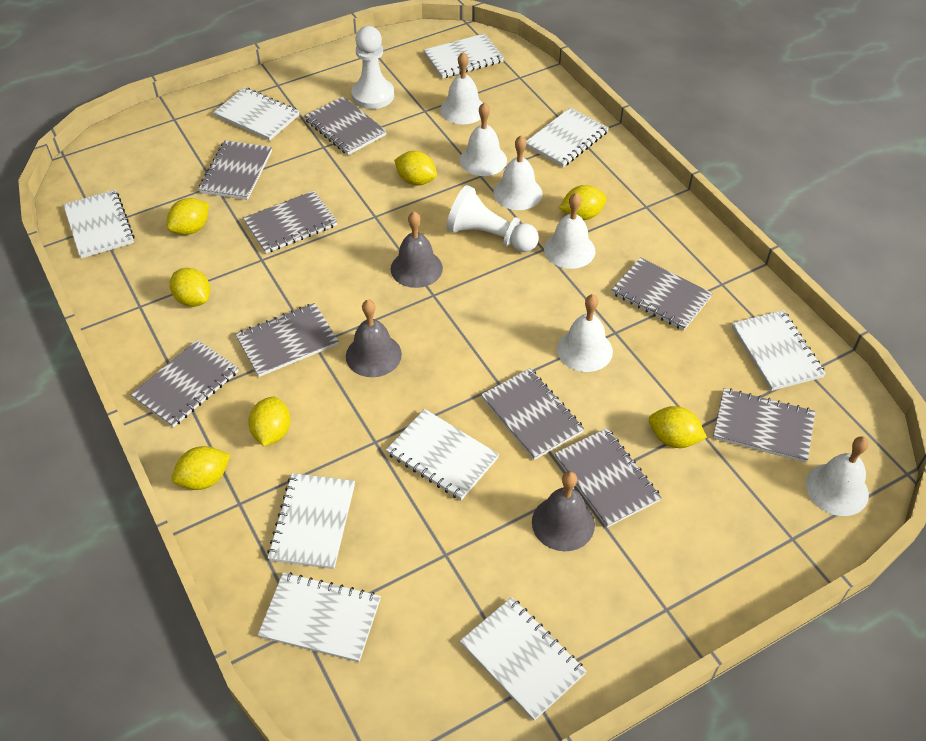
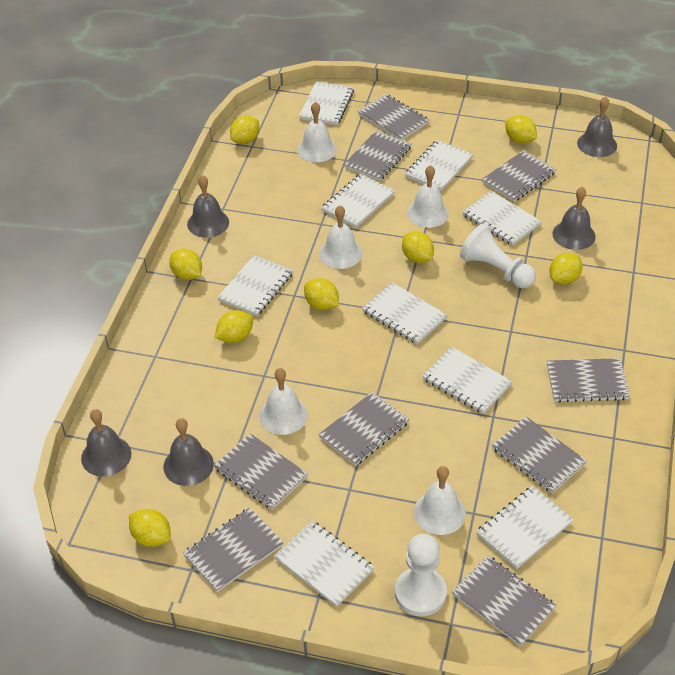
grey bell: 3 -> 5
white bell: 6 -> 5
yellow lemon: 7 -> 8

